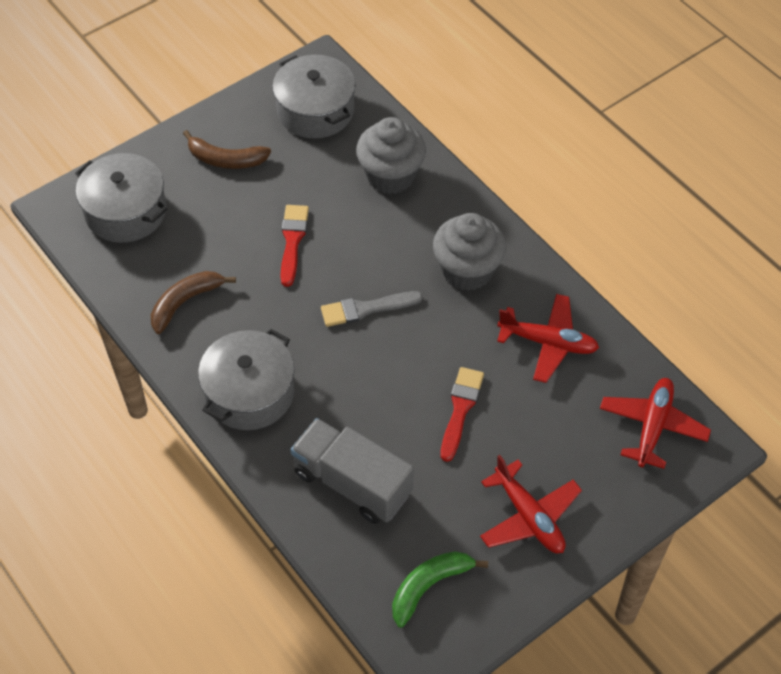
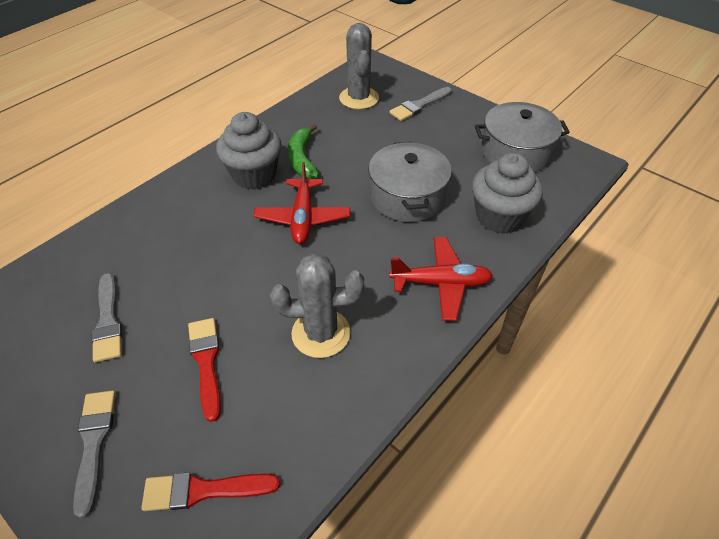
brown banana: 2 -> 0
grey brush: 1 -> 3
grey cactus: 0 -> 2
grey pot: 3 -> 2
grey truck: 1 -> 0
red plane: 3 -> 2

